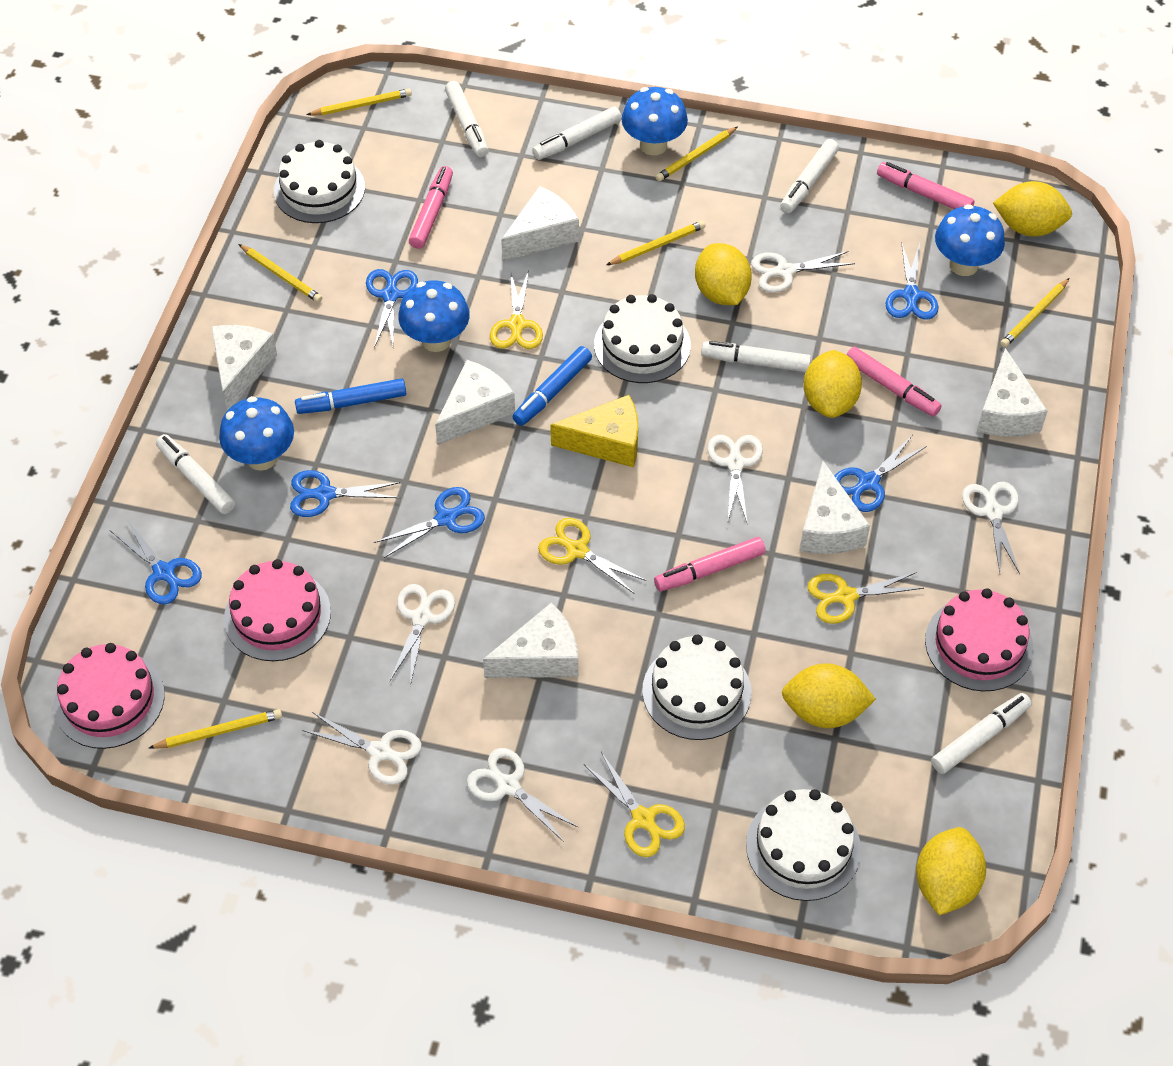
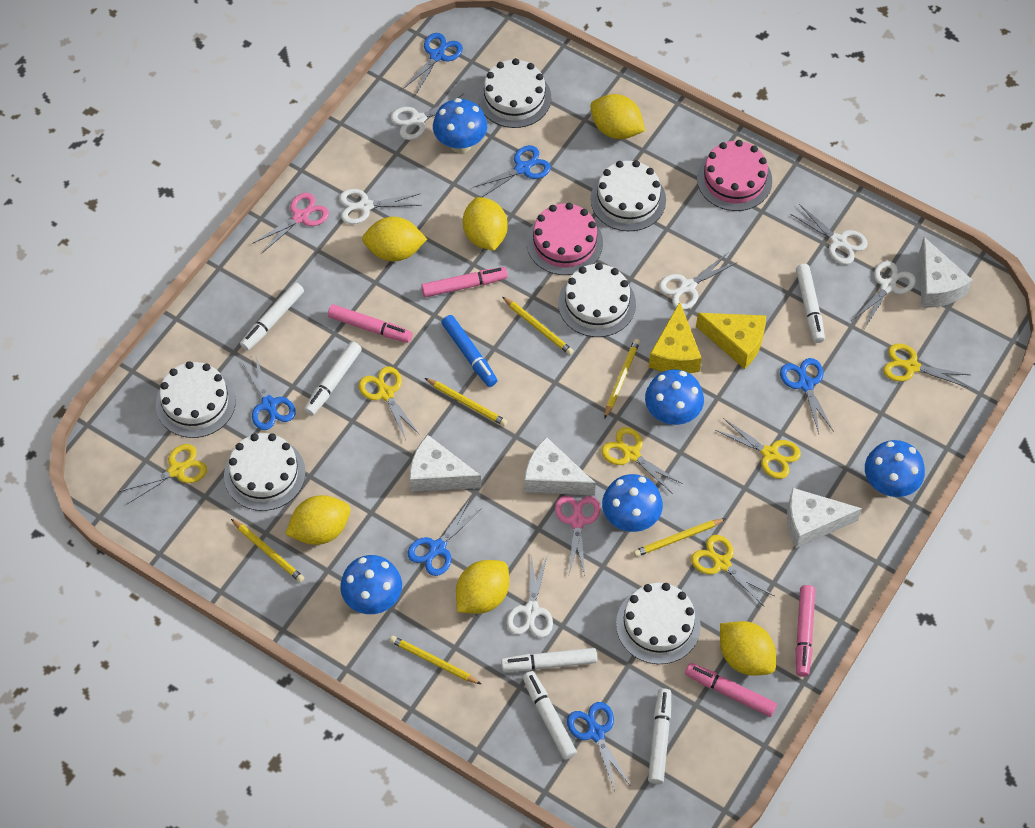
blue marker: 2 -> 1
blue mushroom: 4 -> 5
pink cake: 3 -> 2
pink scissors: 0 -> 2
white cake: 4 -> 6
white cheese: 6 -> 4
yellow cheese: 1 -> 2
yellow lemon: 5 -> 6
yellow scissors: 4 -> 6

